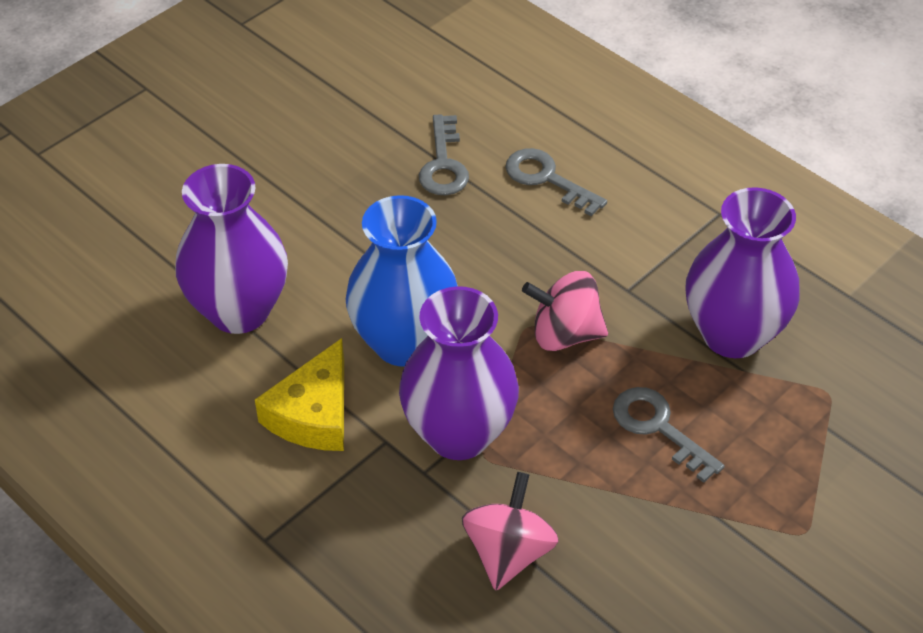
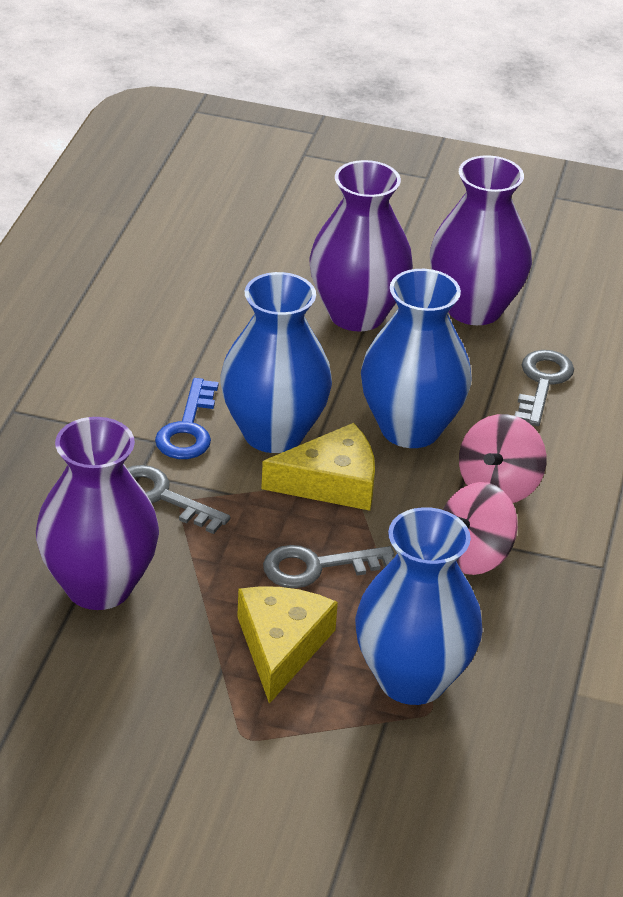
blue key: 0 -> 1
blue vase: 1 -> 3
yellow cheese: 1 -> 2

